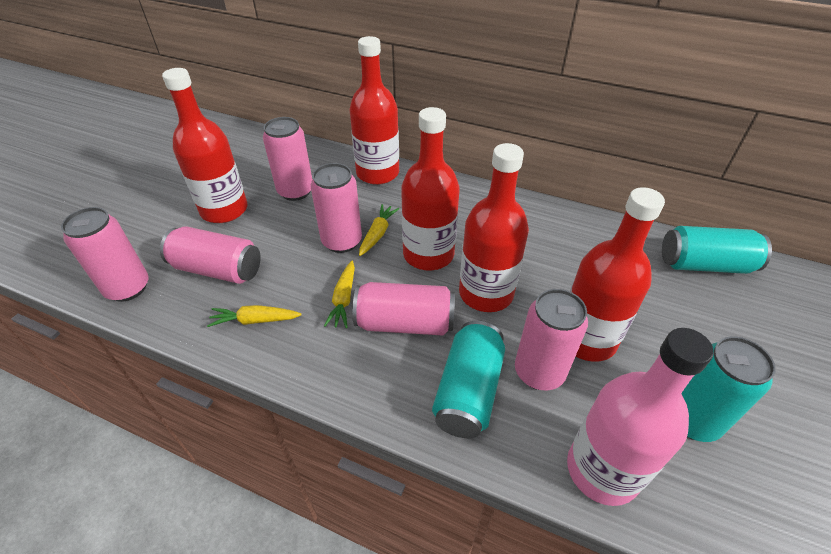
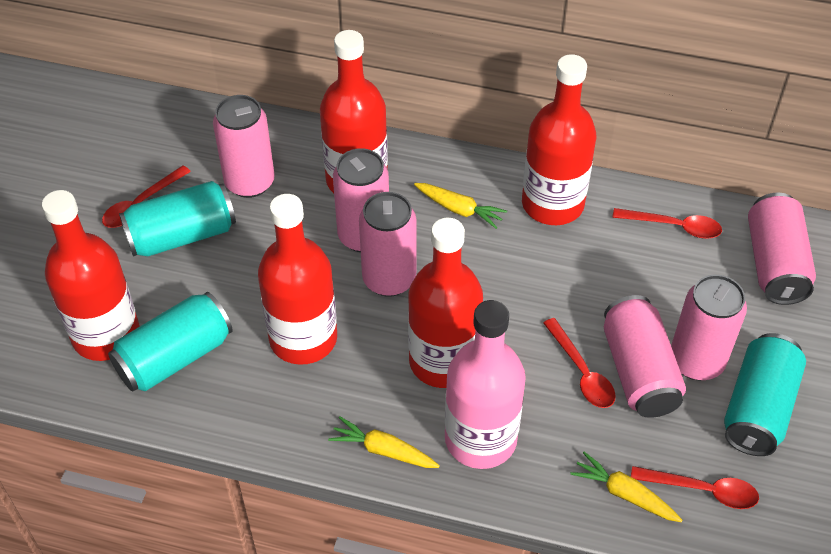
red spoon: 0 -> 4

